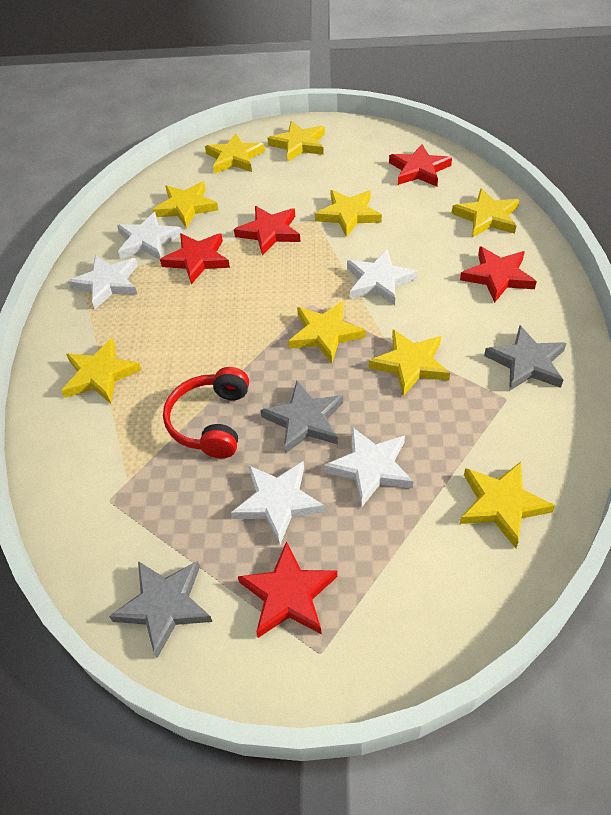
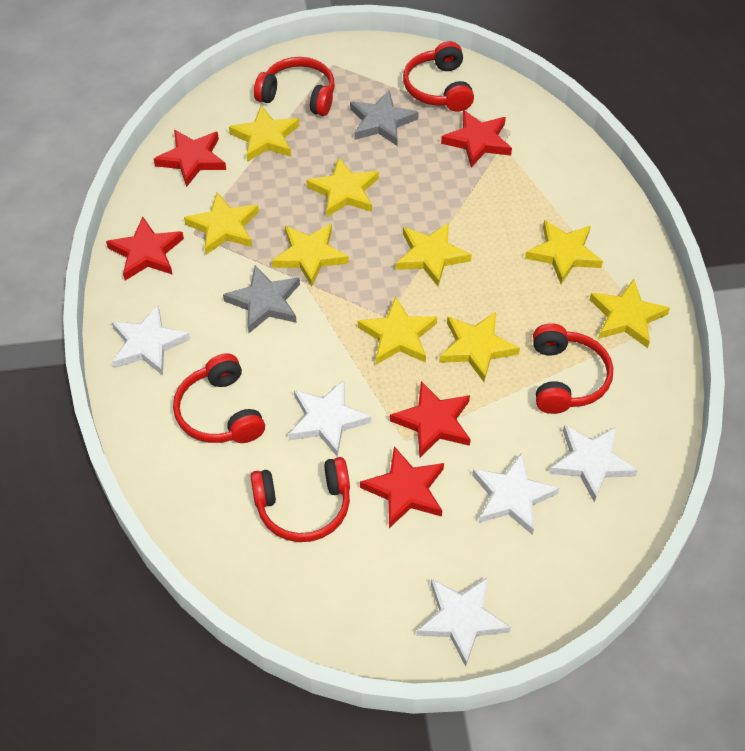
grey star: 3 -> 2
red headphones: 1 -> 5

